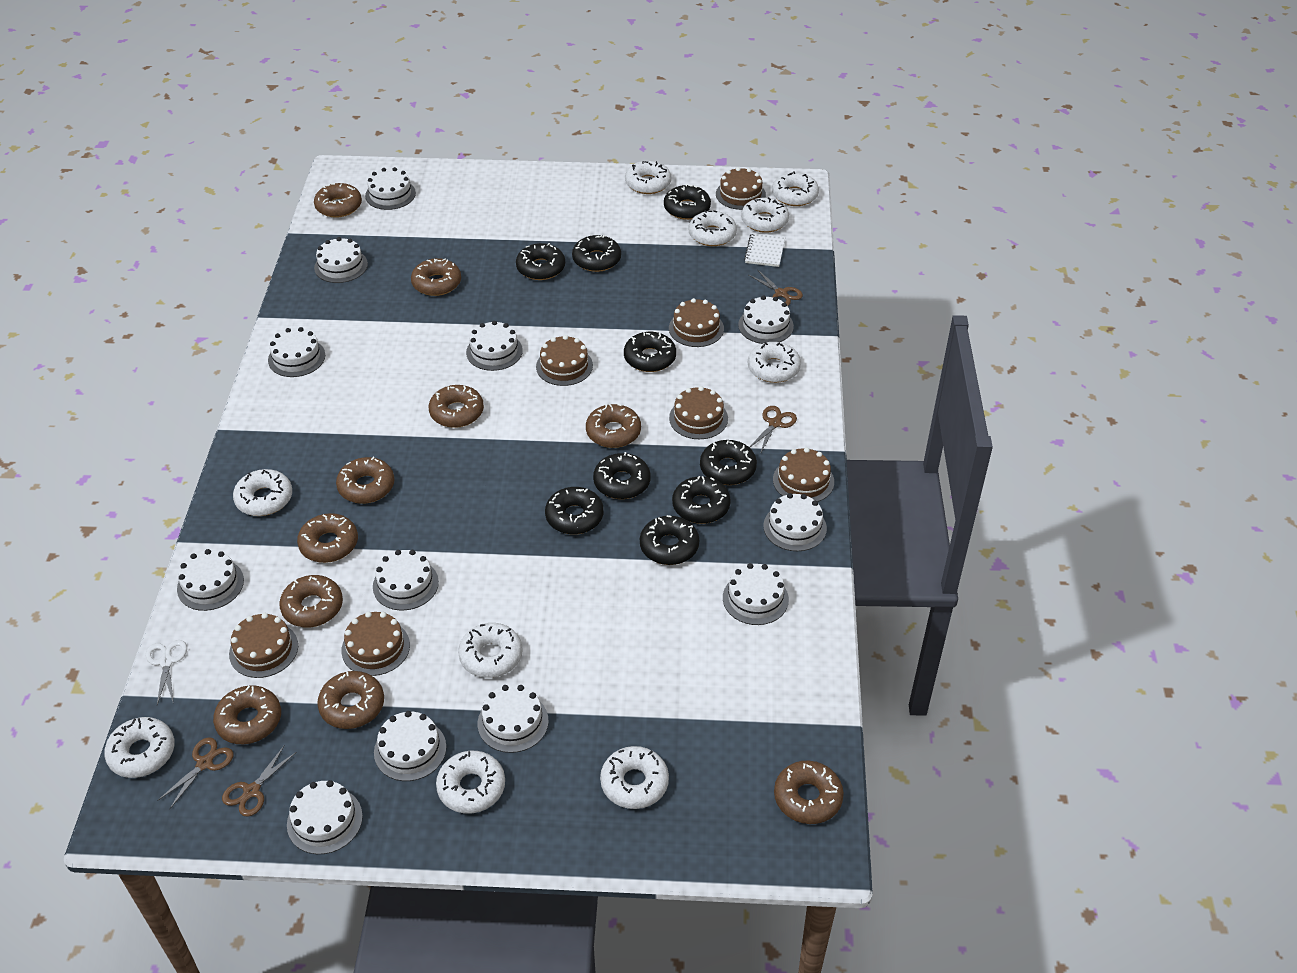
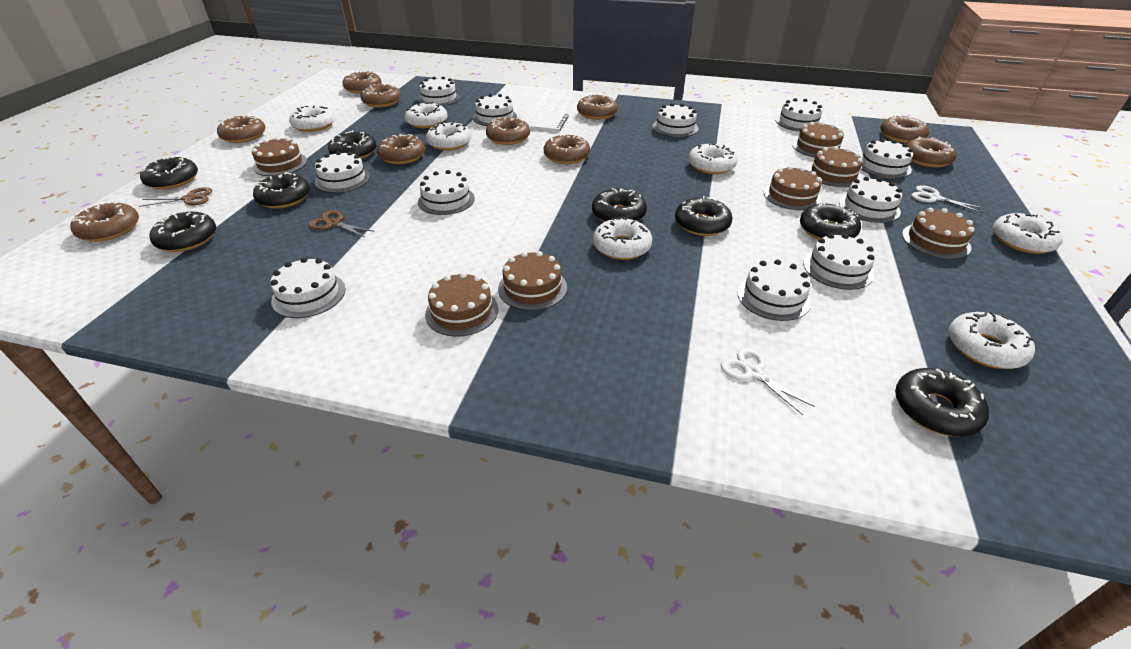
black donut: 9 -> 8
brown scissors: 4 -> 2
white cake: 12 -> 11
white donut: 10 -> 7
white scissors: 1 -> 2

